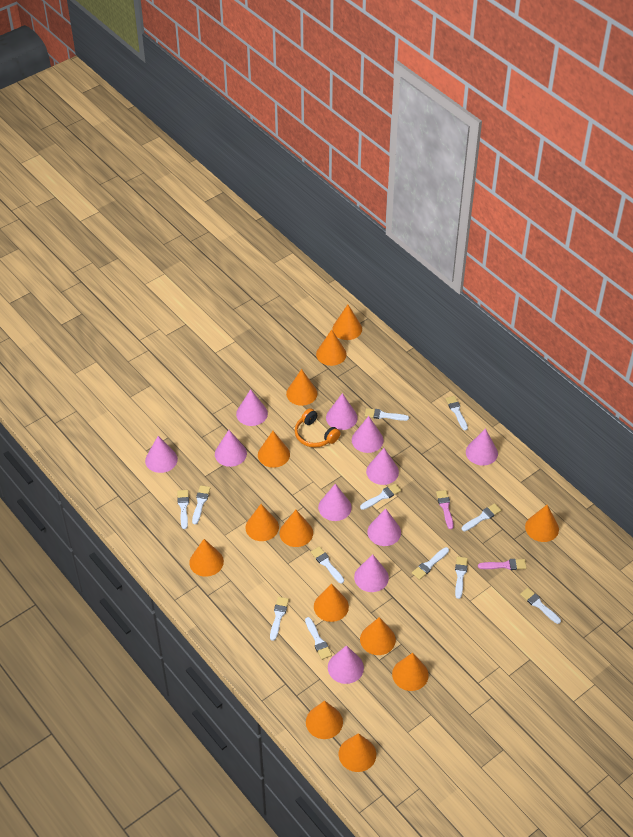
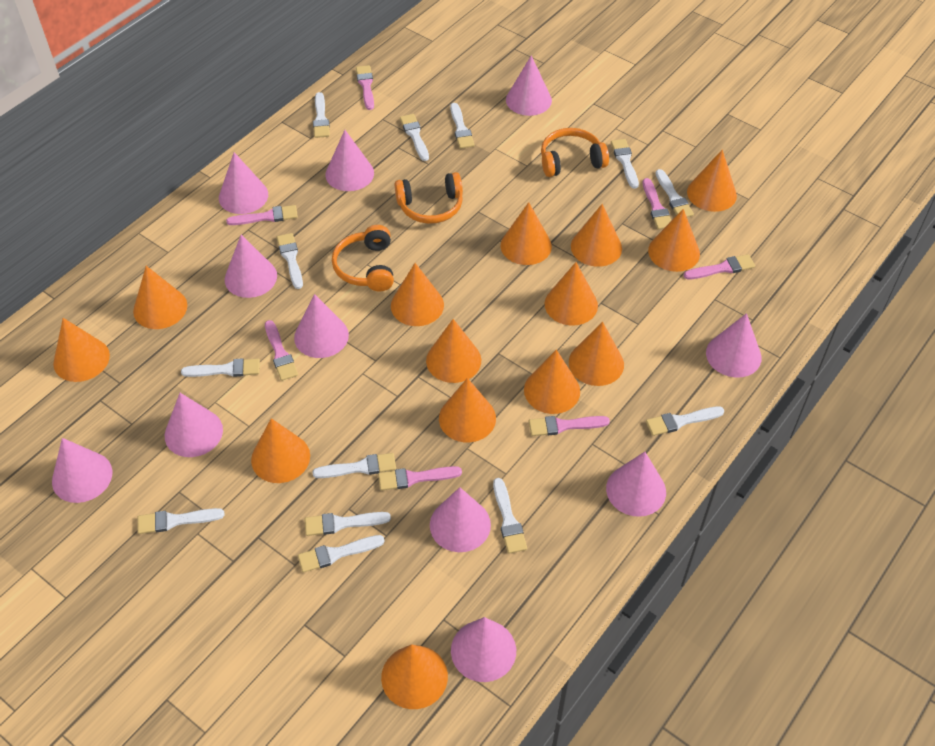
orange cone: 13 -> 14
orange headphones: 1 -> 3
pink brush: 2 -> 7
white brush: 12 -> 13

